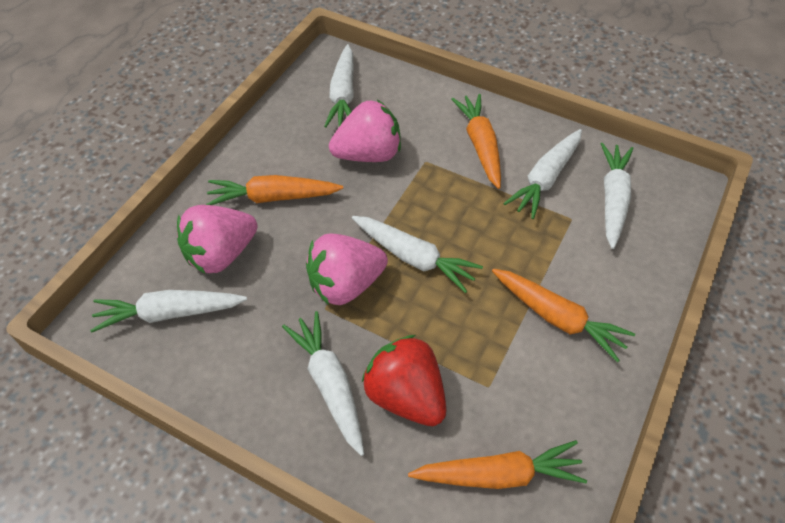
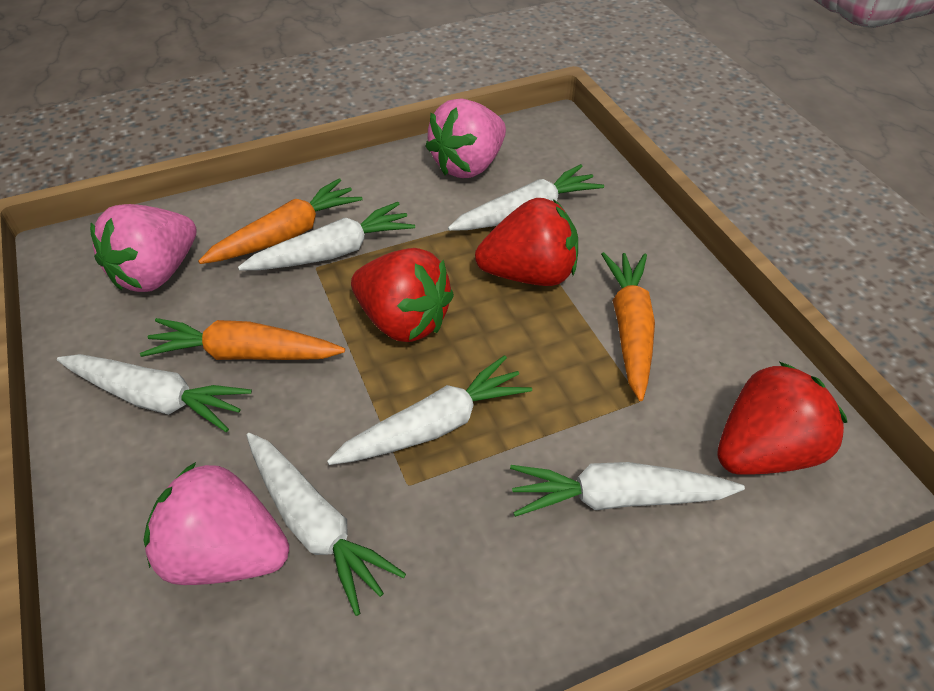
orange carrot: 4 -> 3
red strawberry: 1 -> 3

